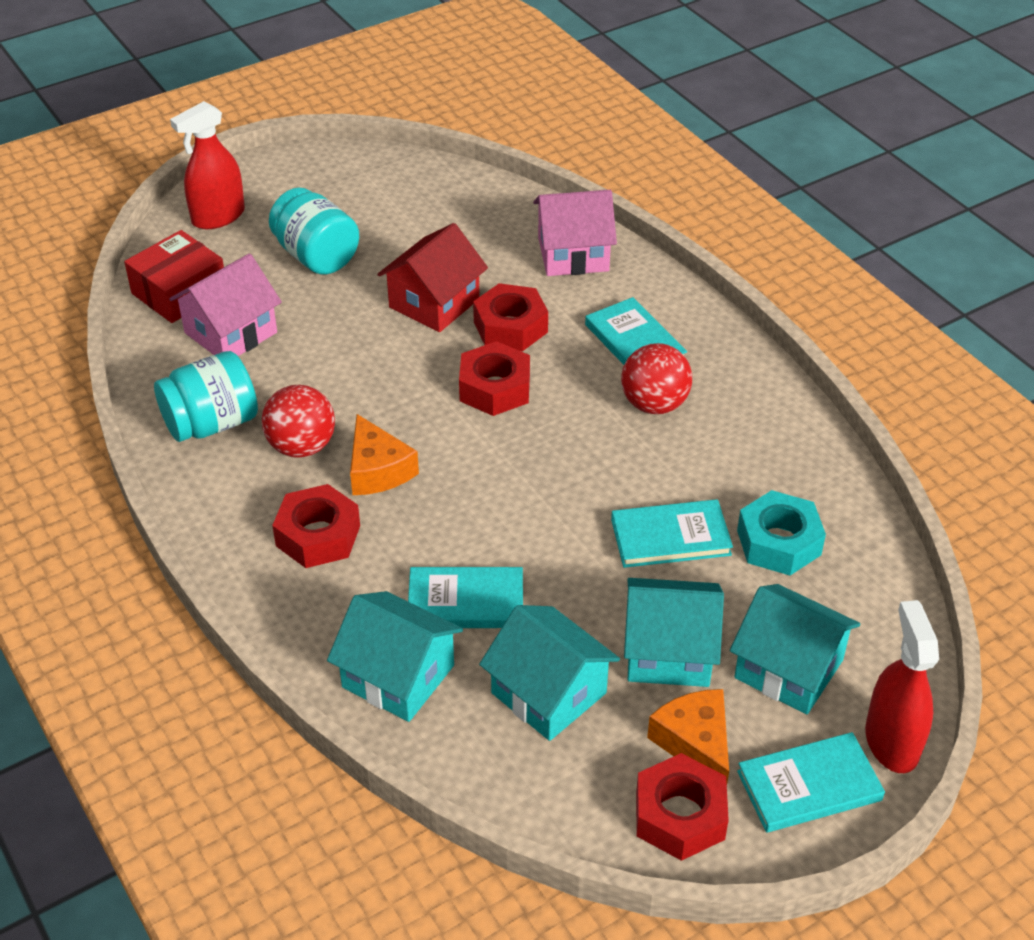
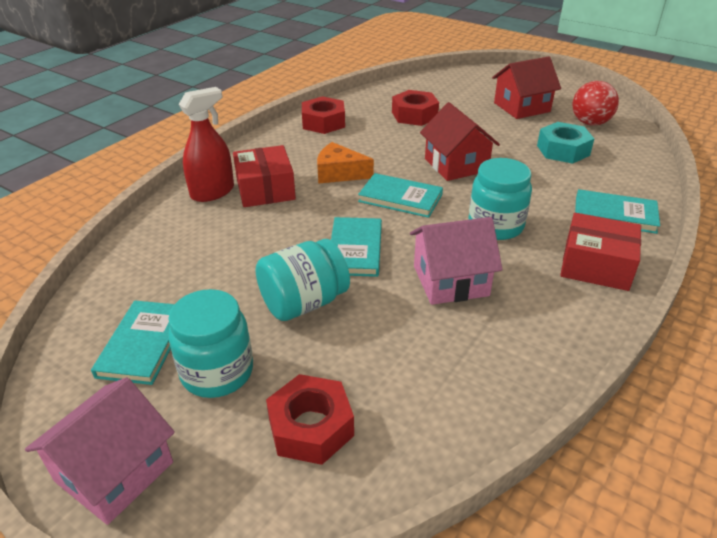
orange cheese: 2 -> 1
red ball: 2 -> 1
red box: 1 -> 2
red house: 1 -> 2
red nut: 4 -> 3
red spray bottle: 2 -> 1
turquoise house: 4 -> 0
turquoise jar: 2 -> 3

